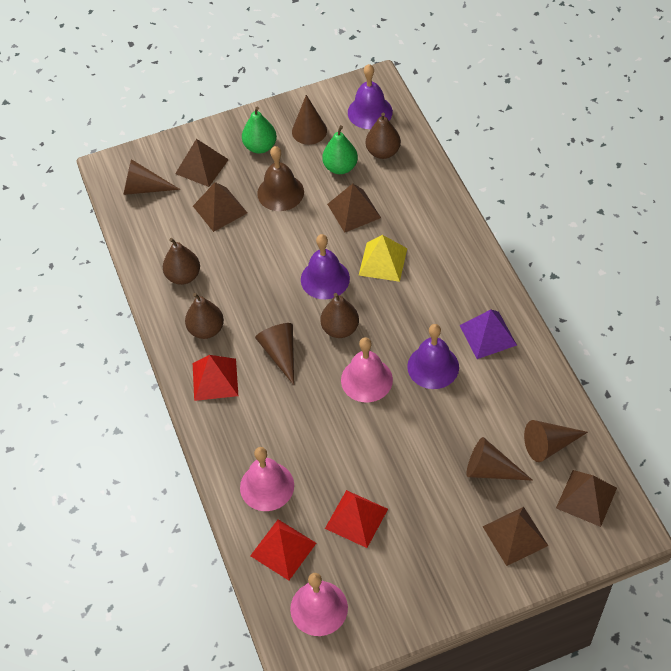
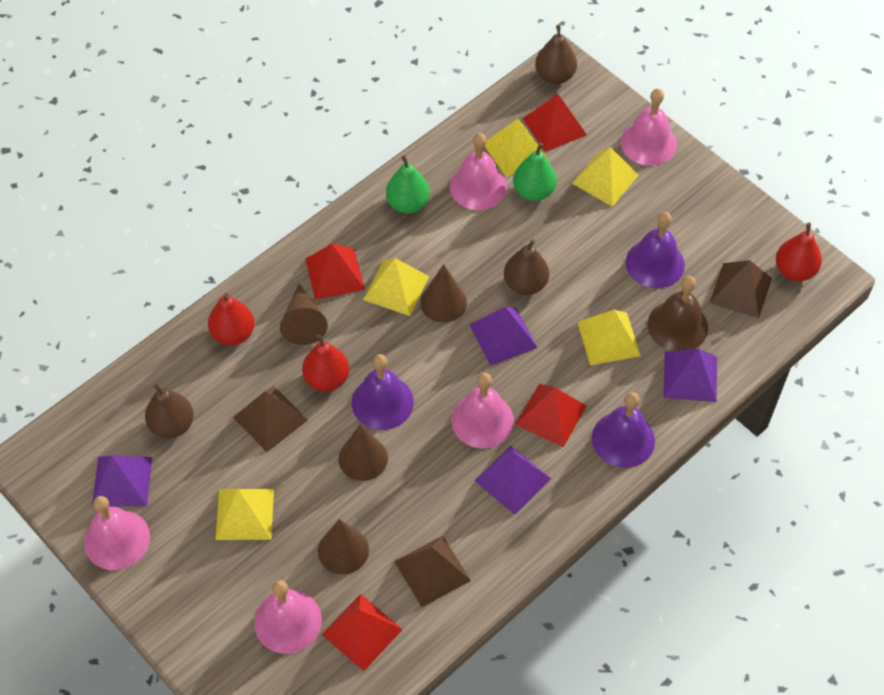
brown cone: 5 -> 4
brown pear: 4 -> 3
brown pyramid: 5 -> 3
pink bell: 3 -> 5
purple pyramid: 1 -> 4
red pear: 0 -> 3
red pyramid: 3 -> 4
yellow pyramid: 1 -> 5

